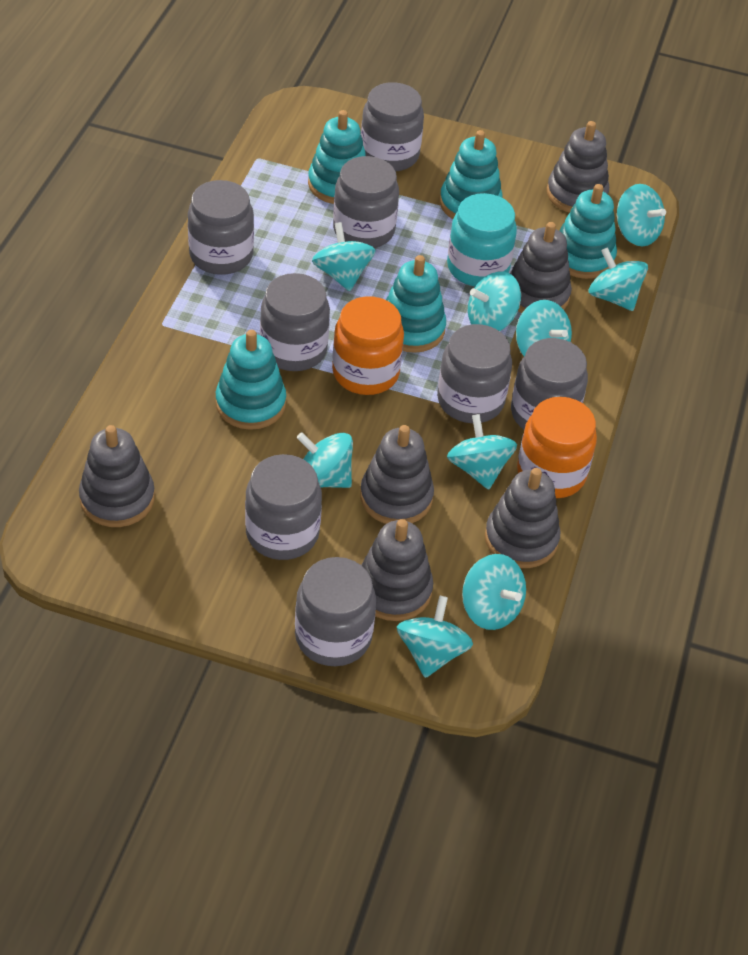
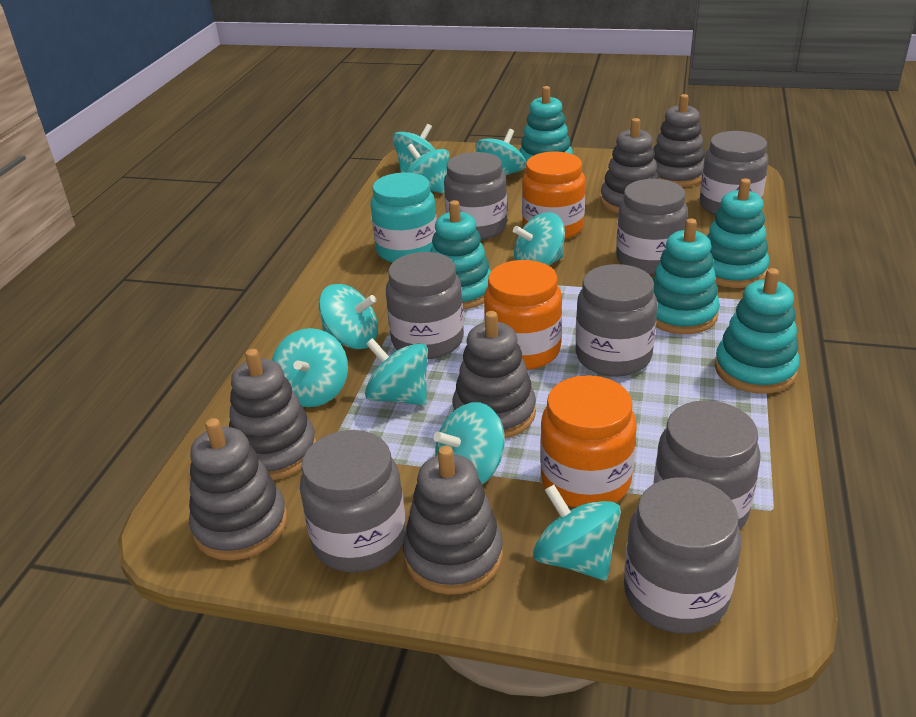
orange jar: 2 -> 3

